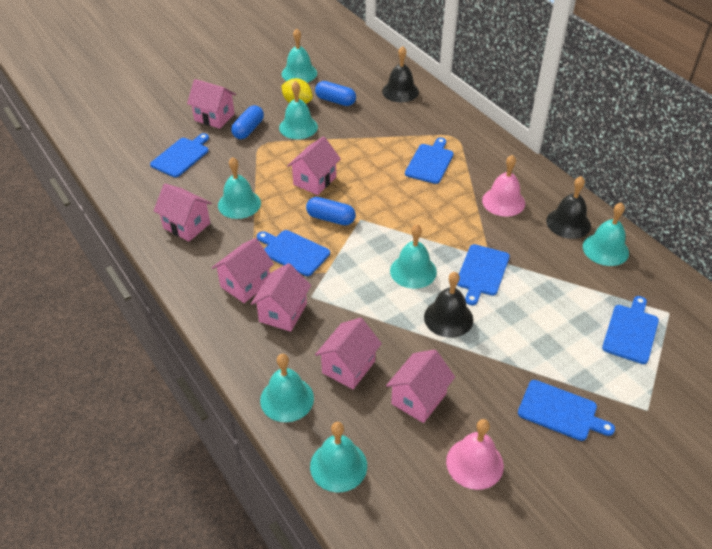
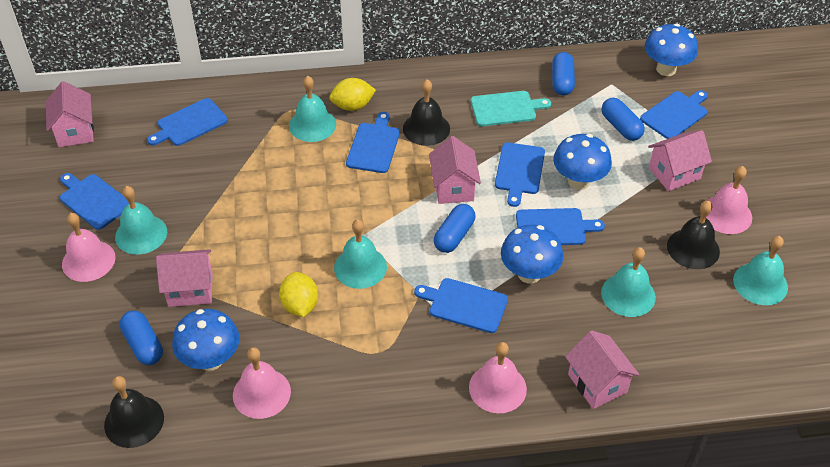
blue capsule: 3 -> 4
blue cutting board: 6 -> 7
blue mushroom: 0 -> 4
pink bell: 2 -> 4
pink house: 7 -> 5
turquoise bell: 7 -> 5
turquoise cutting board: 0 -> 1
yellow lemon: 1 -> 2

